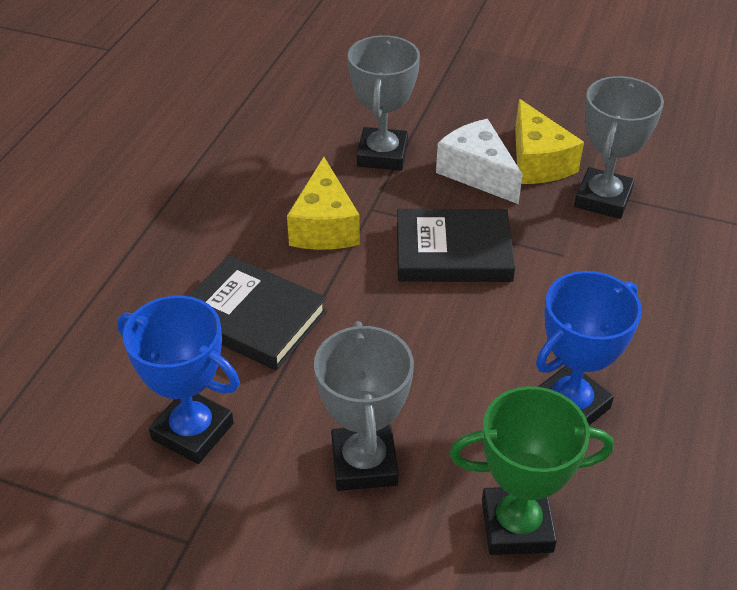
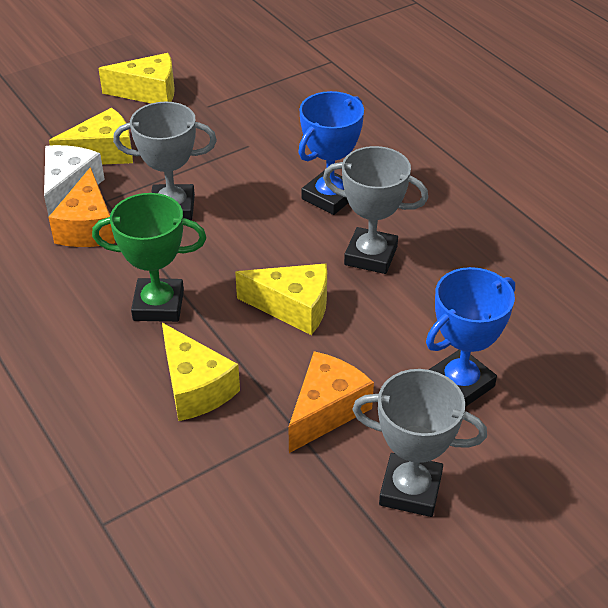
black book: 2 -> 0
orange cheese: 0 -> 2
yellow cheese: 2 -> 4

